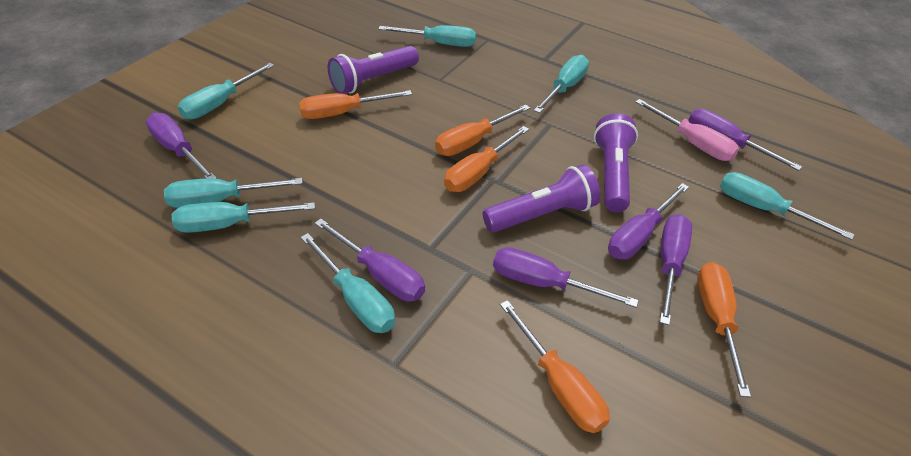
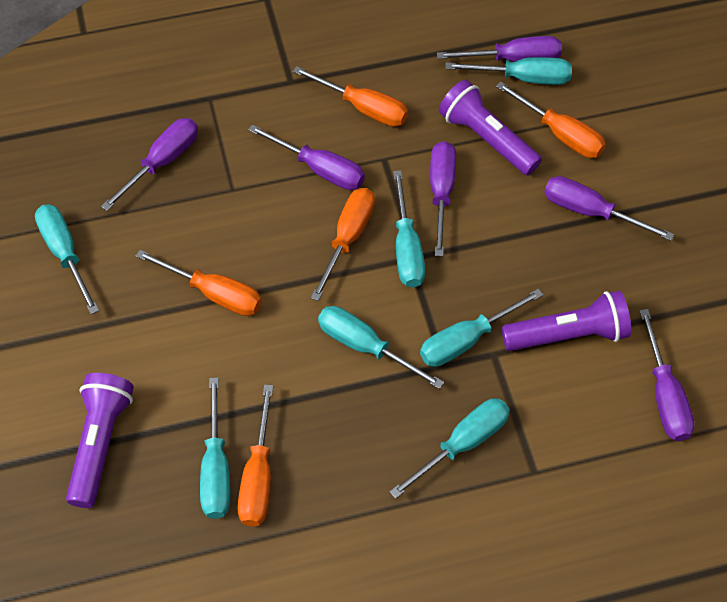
pink screwdriver: 1 -> 0

